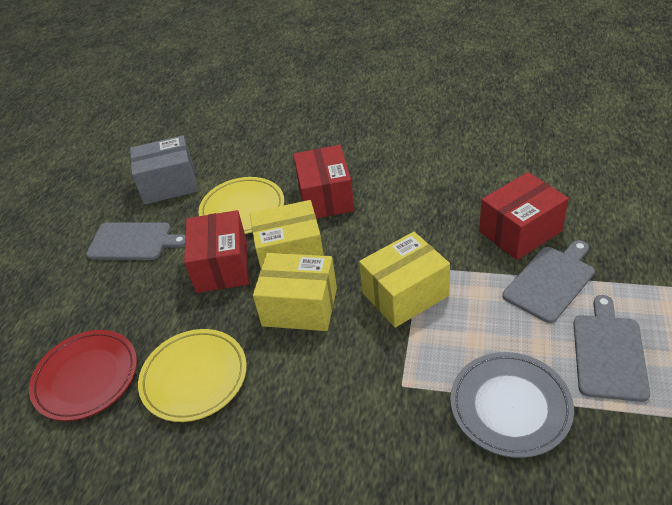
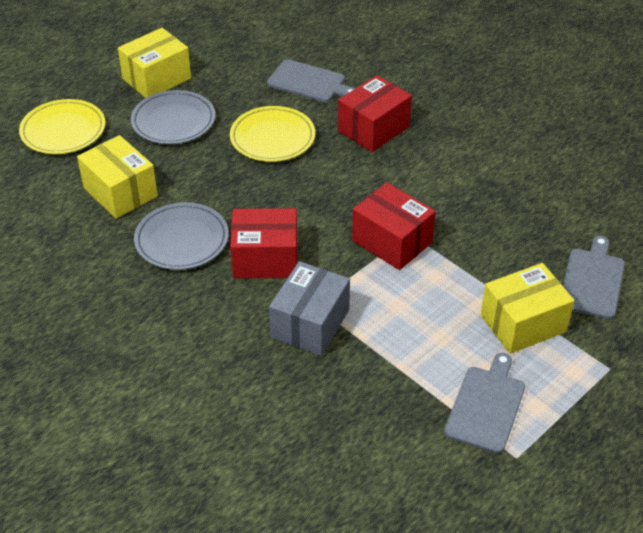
grey plate: 1 -> 2
red plate: 1 -> 0

